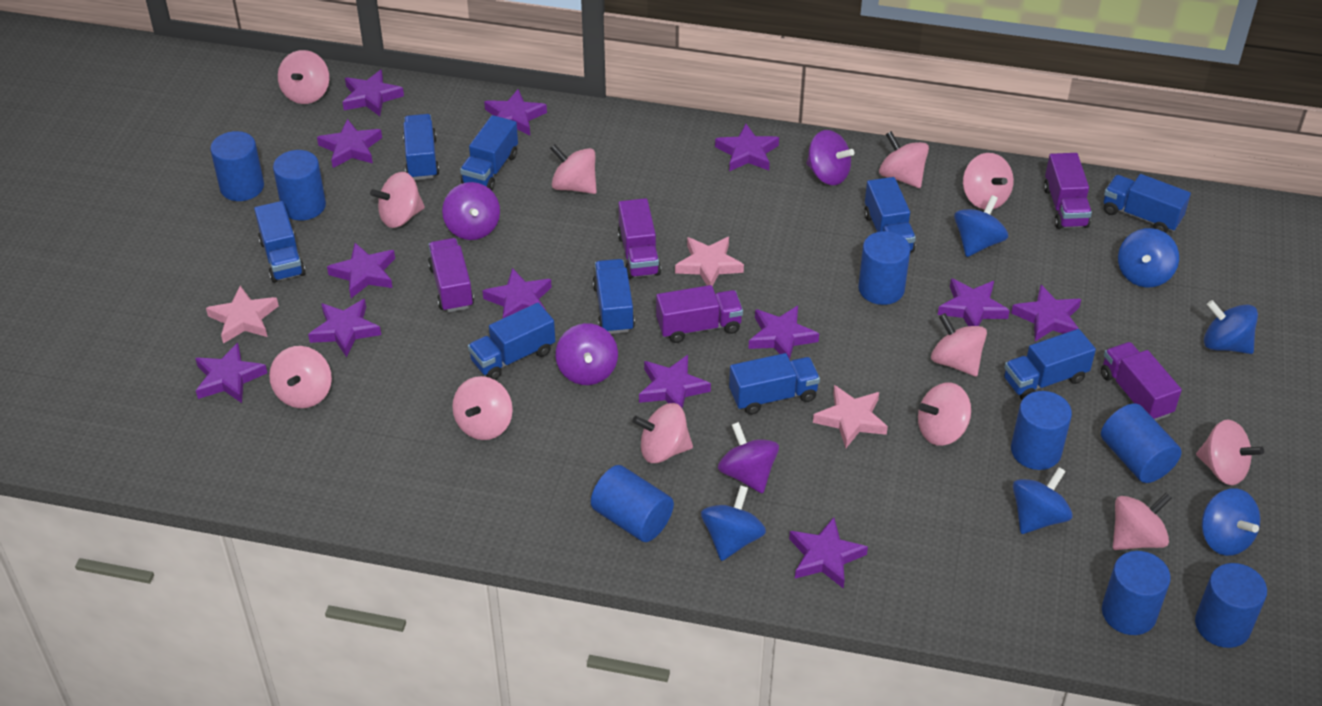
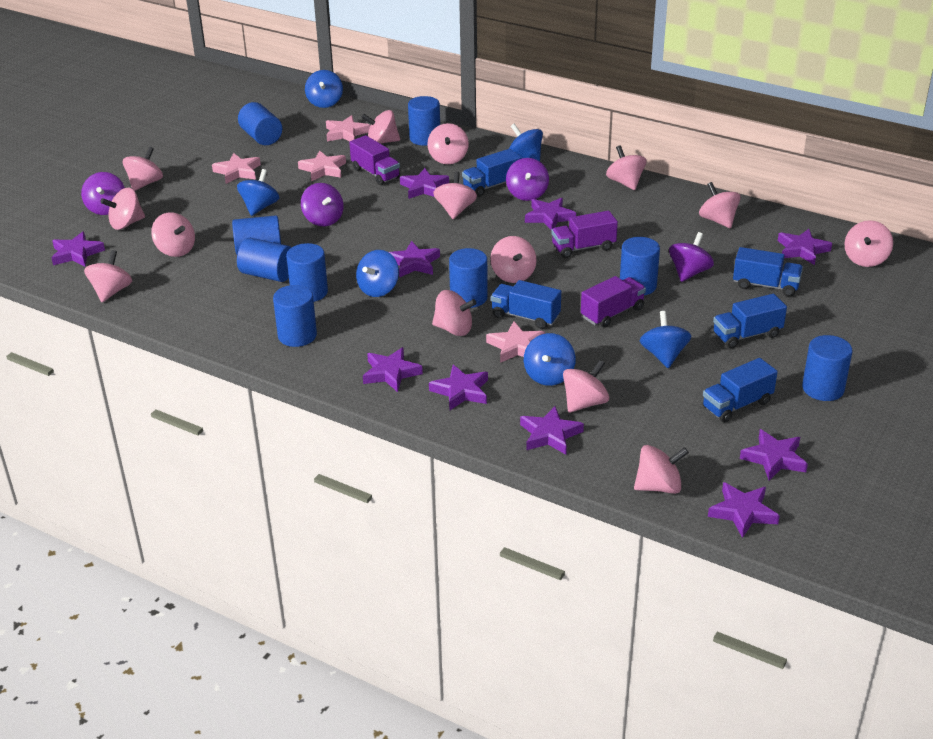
blue cylinder: 8 -> 9
blue truck: 9 -> 5
pink spinning top: 12 -> 14
pink star: 3 -> 4
purple star: 13 -> 10
purple truck: 5 -> 3

